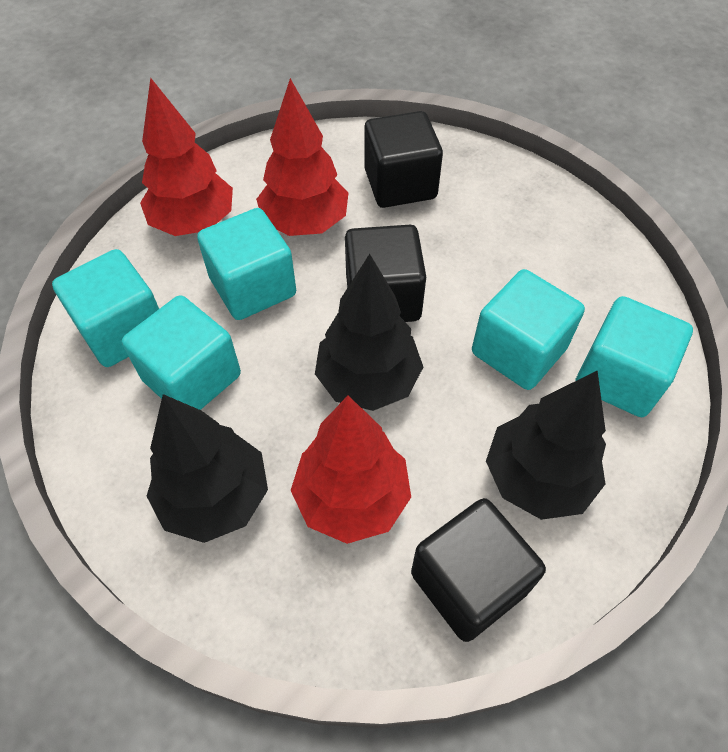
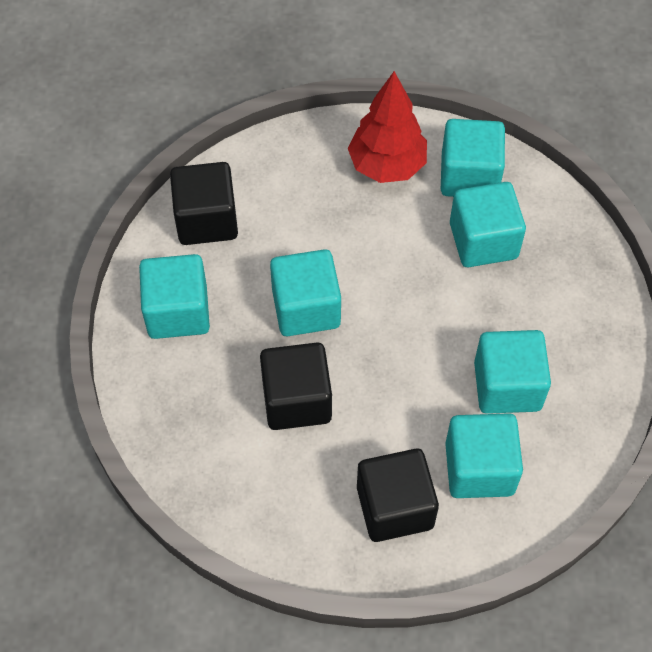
black tree: 3 -> 0
red tree: 3 -> 1
turquoise cube: 5 -> 6

